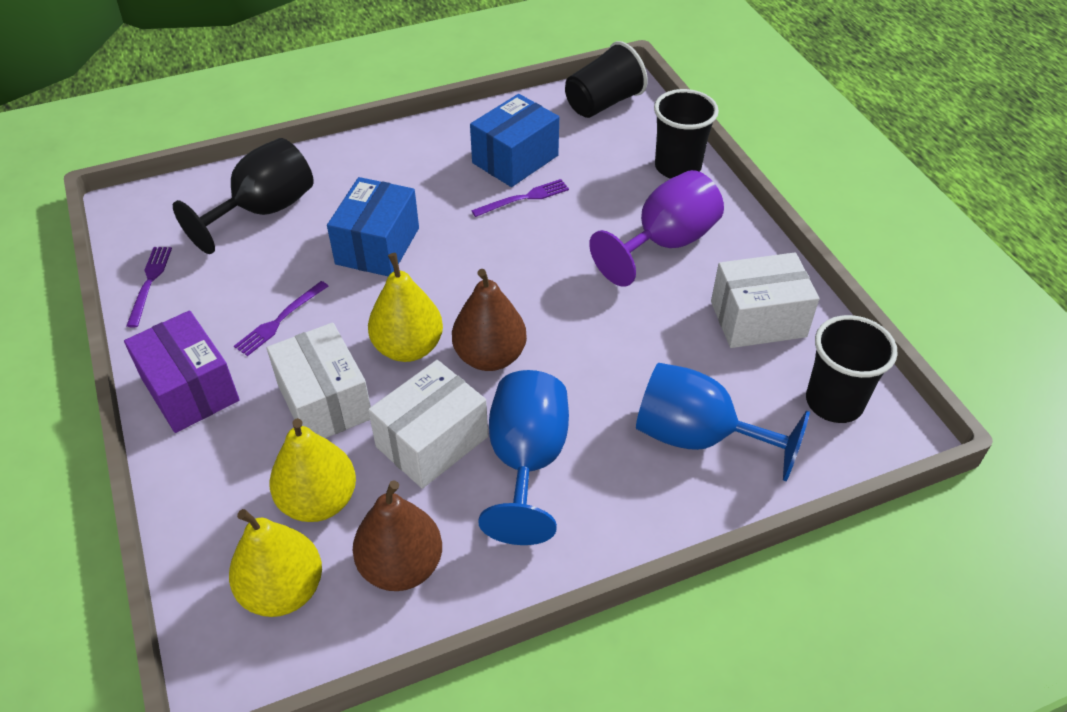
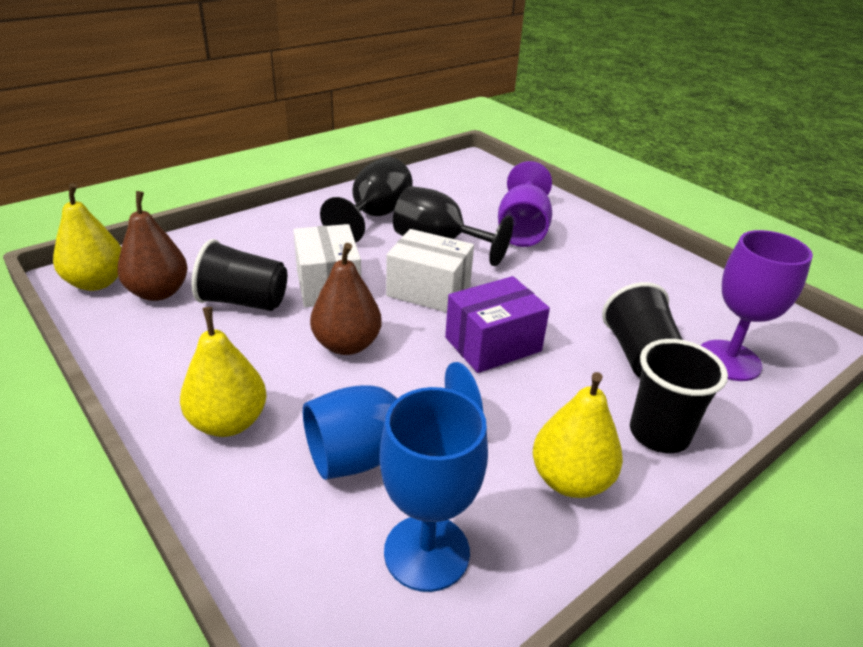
black goblet: 1 -> 2
blue box: 2 -> 0
purple fork: 3 -> 0
purple goblet: 1 -> 2
white box: 3 -> 2

